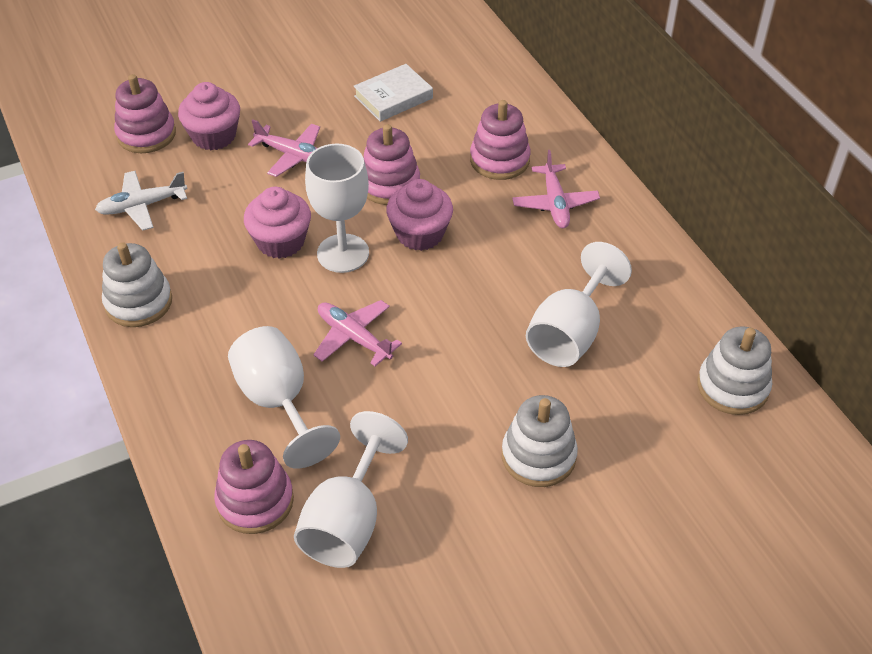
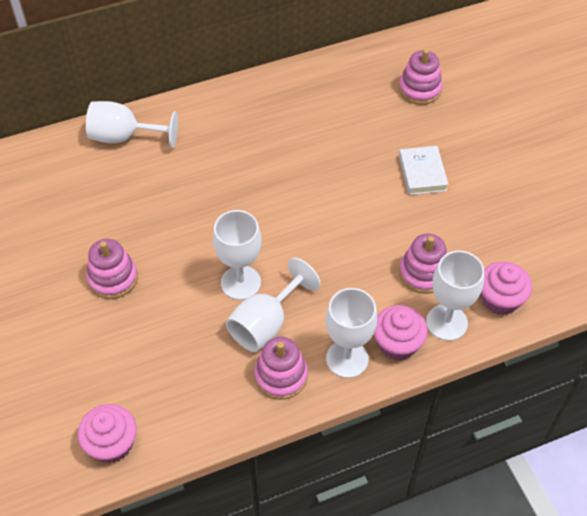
pink plane: 3 -> 0
white goblet: 4 -> 5
white plane: 1 -> 0
white stacking toy: 3 -> 0

